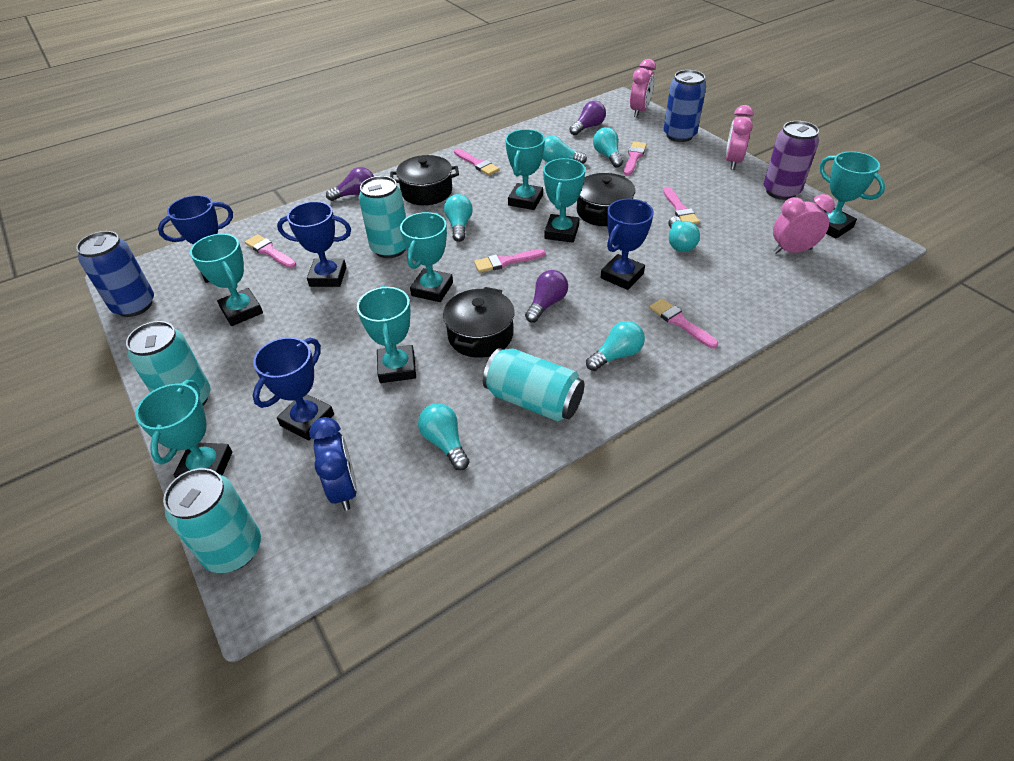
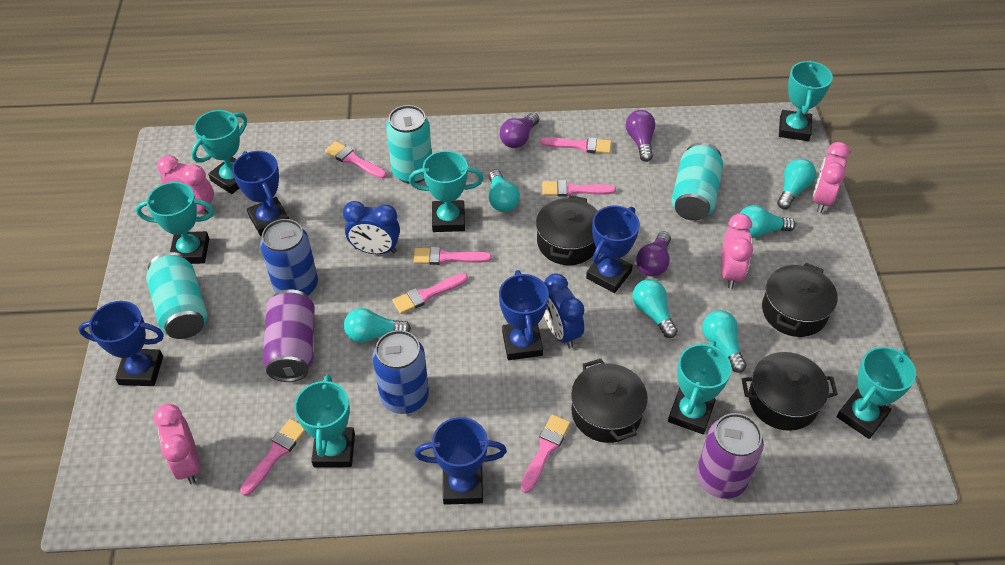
black pot: 3 -> 4
blue clock: 1 -> 2
blue trophy: 4 -> 5
pink brush: 6 -> 7
pink clock: 3 -> 4
purple can: 1 -> 2
turquoise can: 4 -> 3

